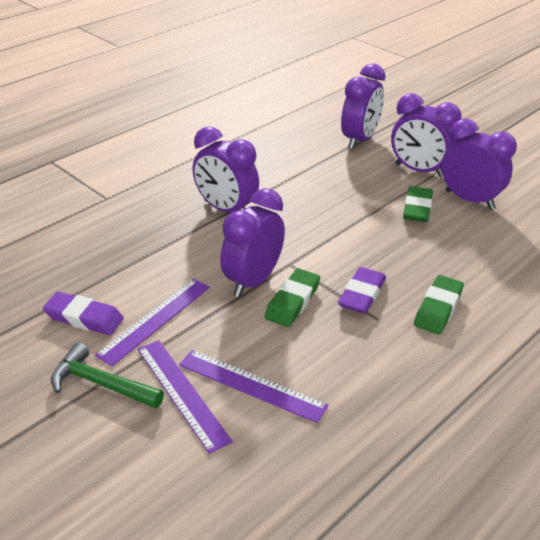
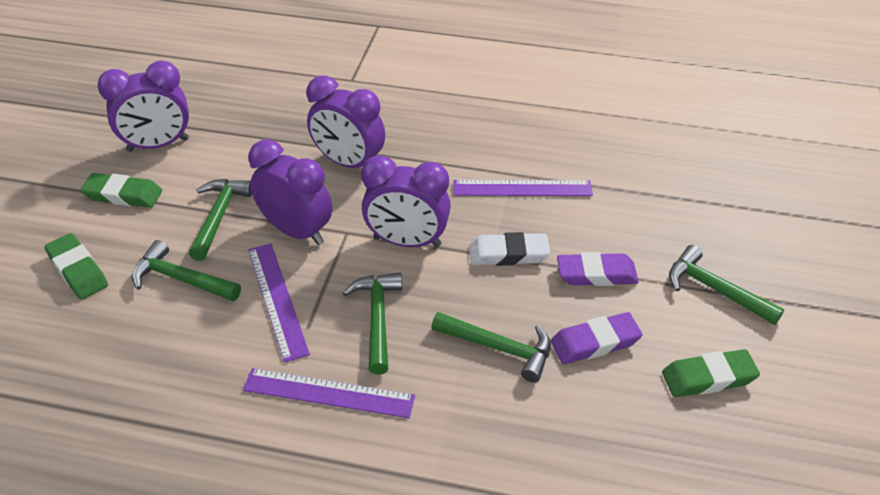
green hammer: 1 -> 5
purple clock: 5 -> 4
white eraser: 0 -> 1

